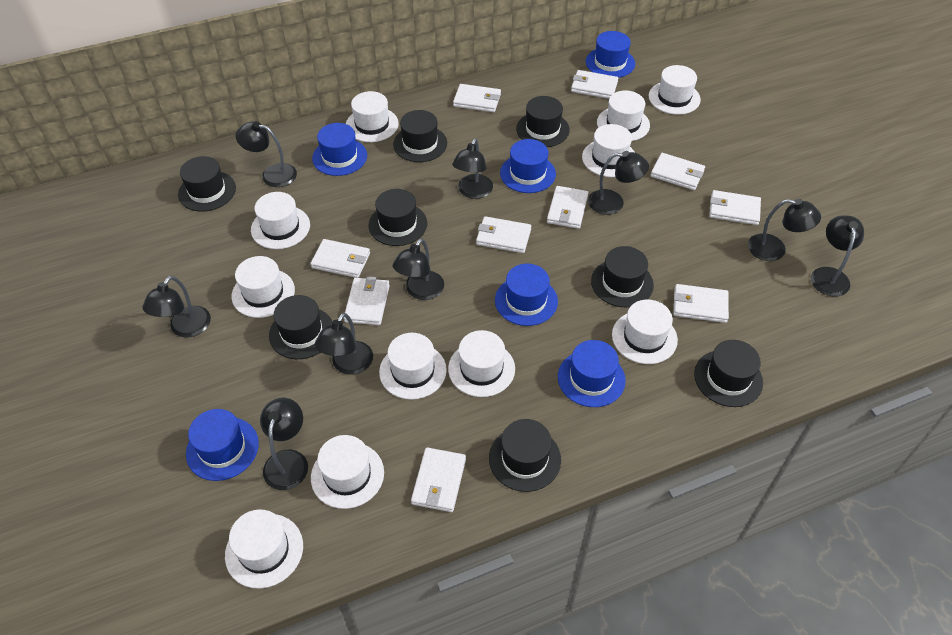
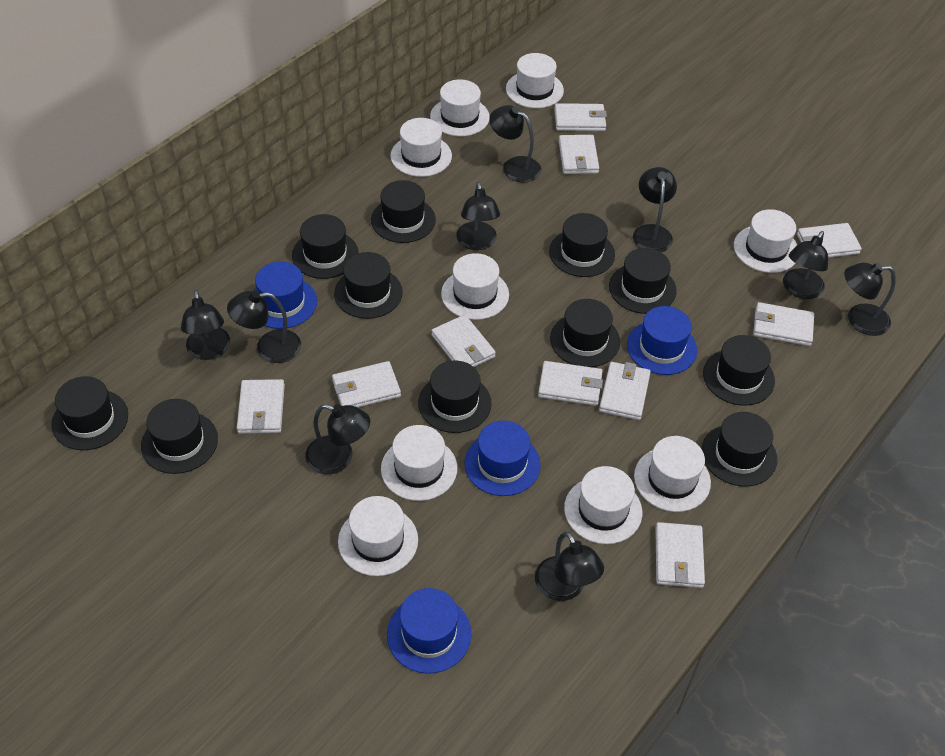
black hat: 8 -> 11
blue hat: 6 -> 4
white hat: 11 -> 9

